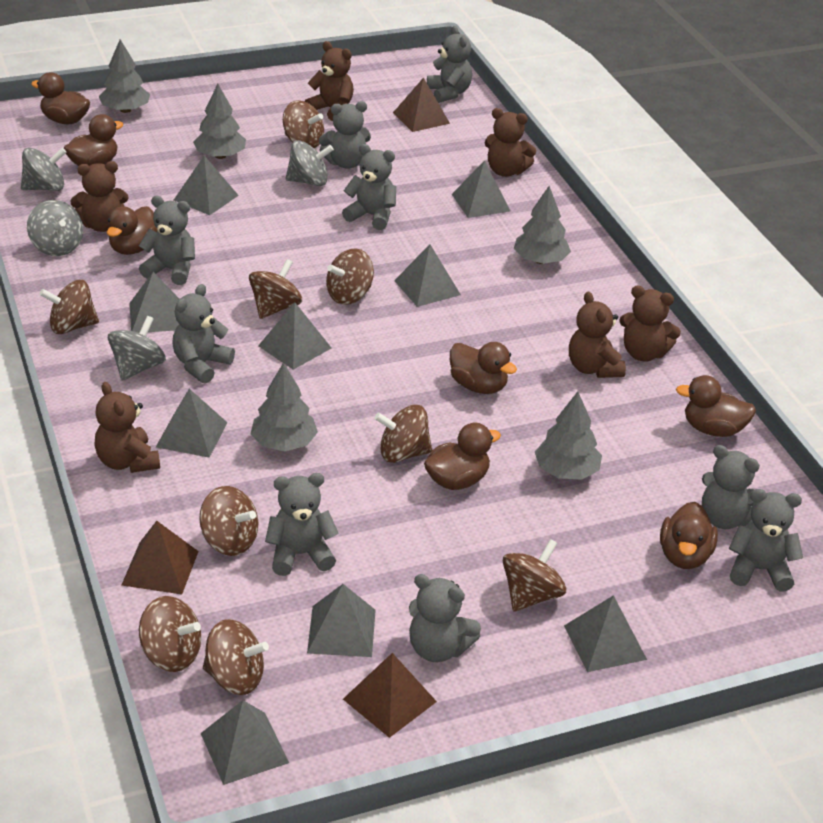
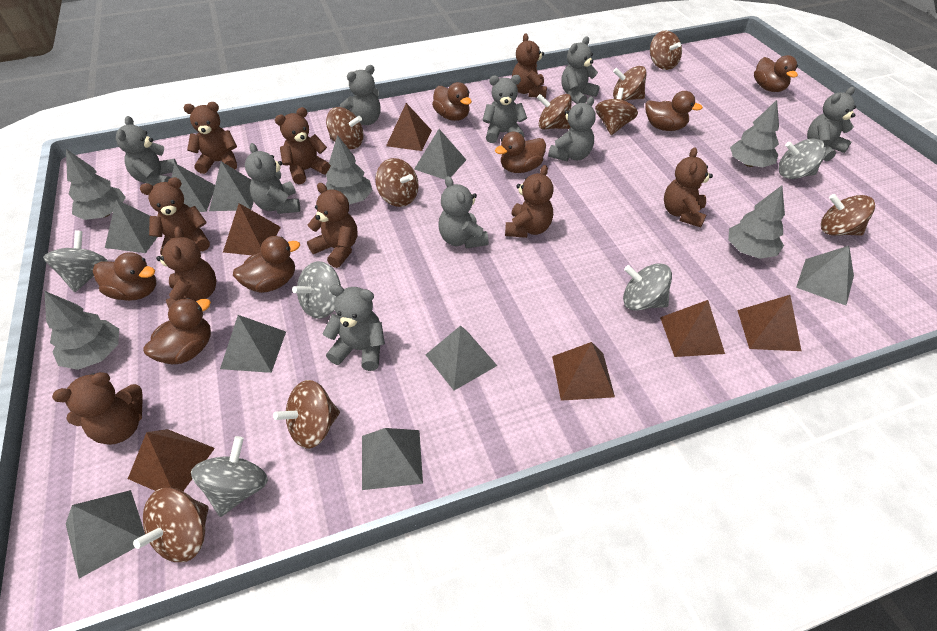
brown pyramid: 3 -> 6
brown teddy bear: 6 -> 9
grey spinning top: 4 -> 5

